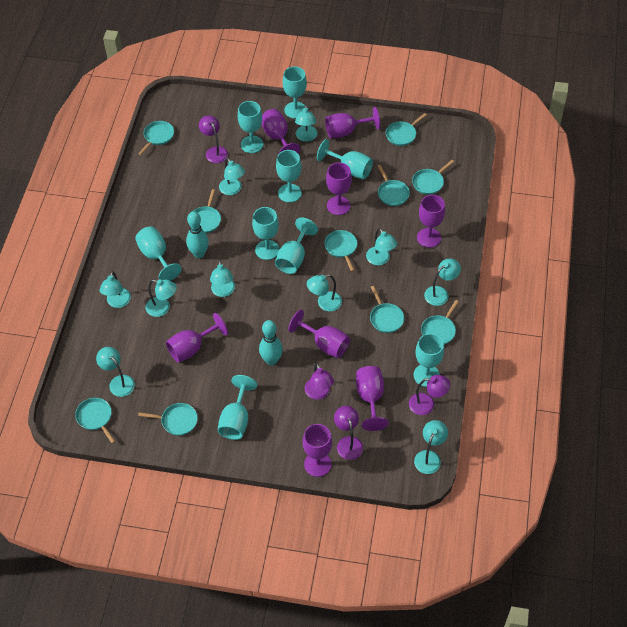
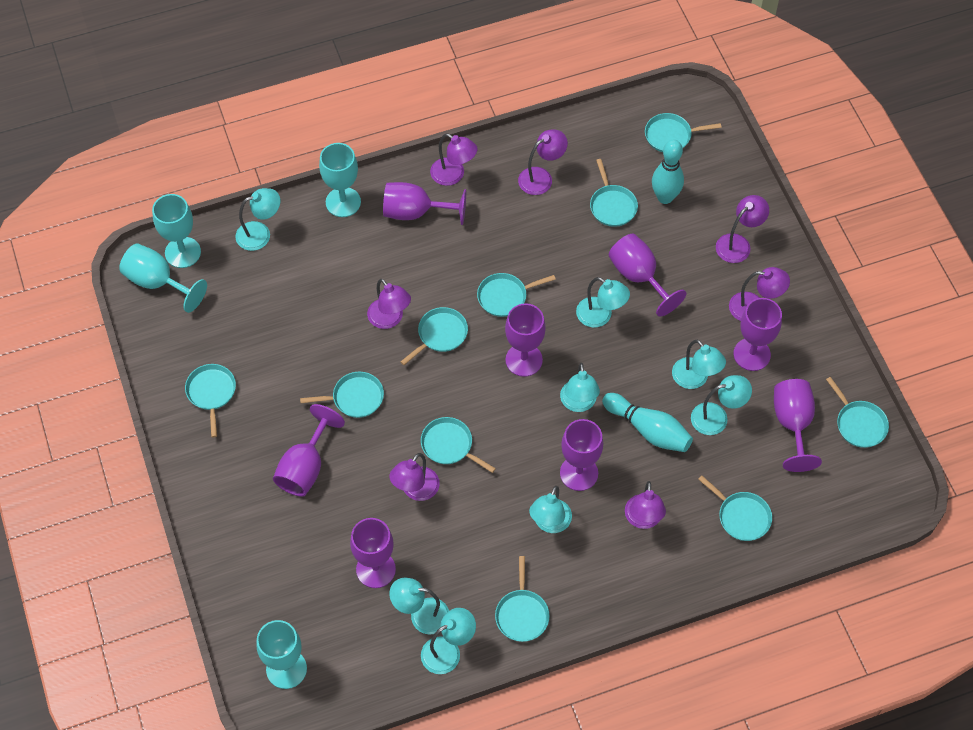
purple lamp: 4 -> 7
turquoise goblet: 9 -> 4
turquoise lamp: 10 -> 8

